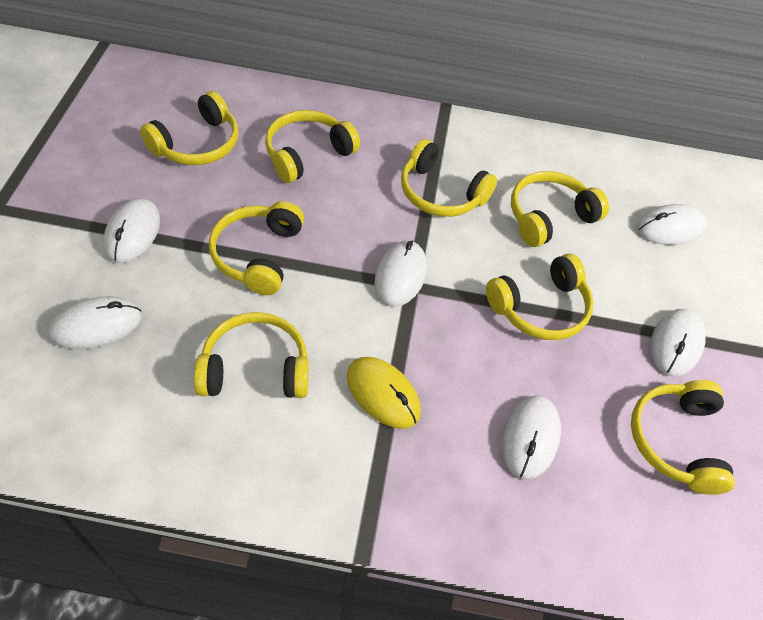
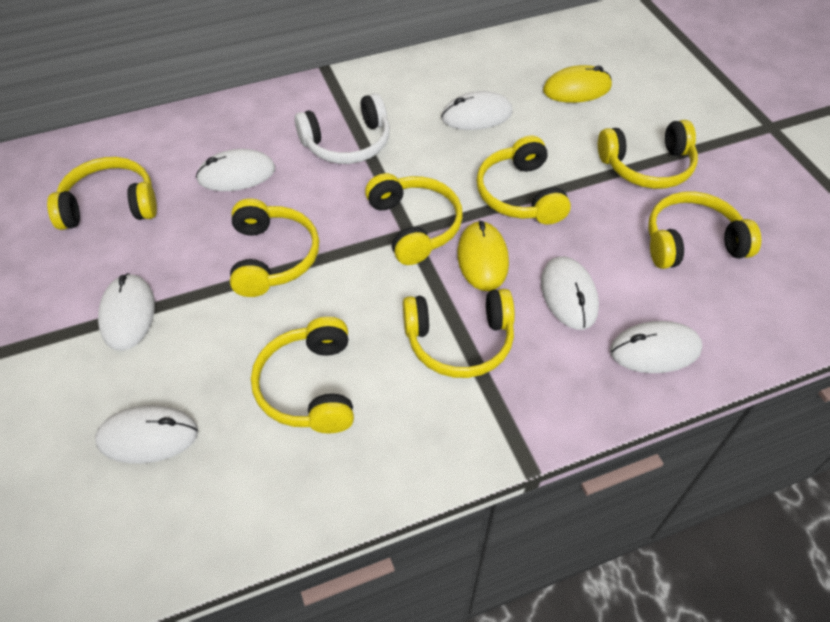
white headphones: 0 -> 1
yellow mouse: 1 -> 2

